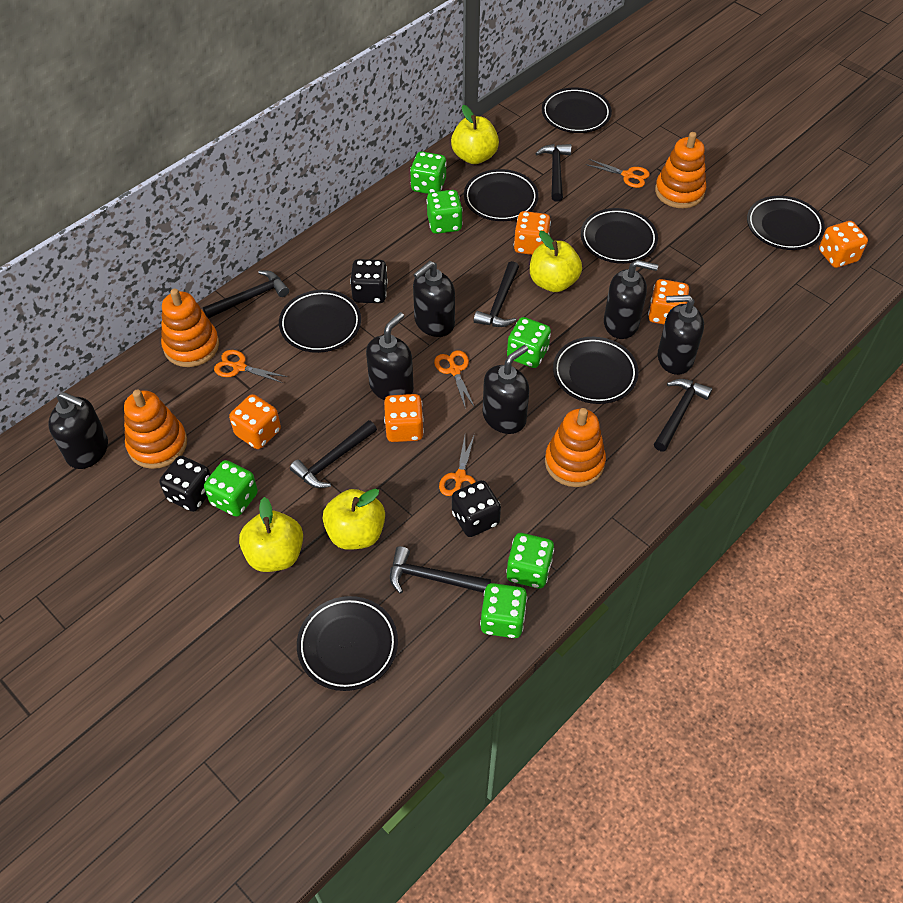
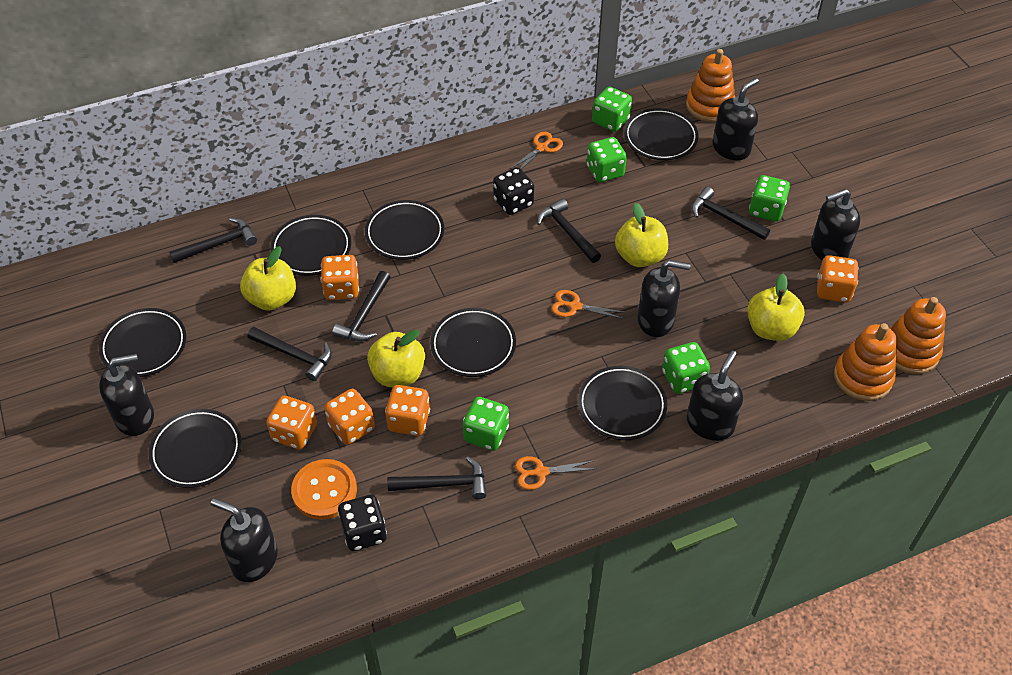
black dice: 3 -> 2
green dice: 6 -> 5
orange button: 0 -> 1
orange scissors: 4 -> 3
orange stacking toy: 4 -> 3

